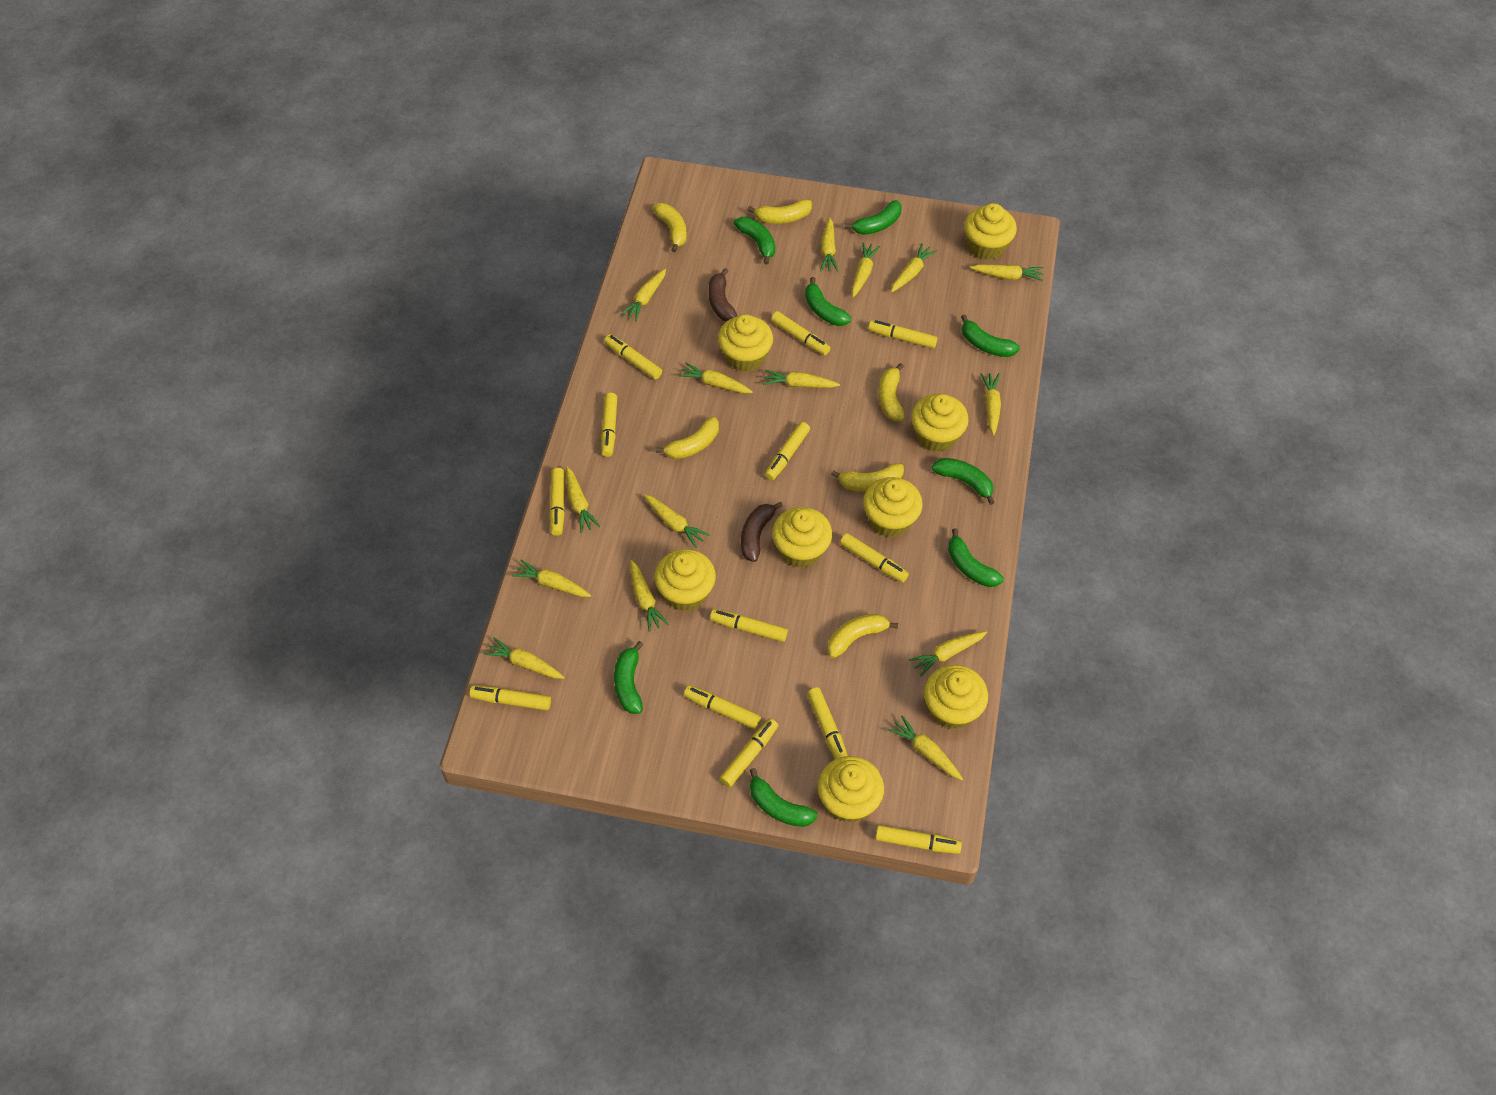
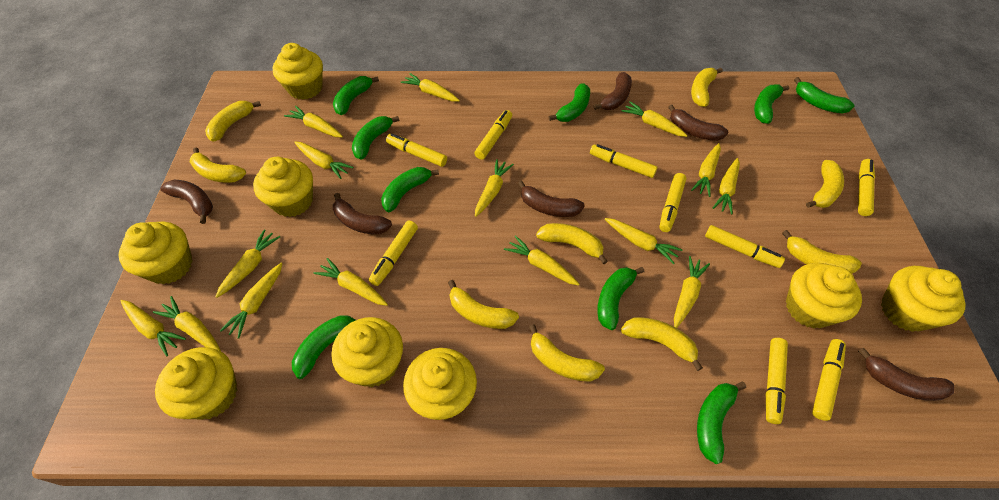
brown banana: 2 -> 6
green banana: 8 -> 9
yellow banana: 6 -> 9
yellow marker: 13 -> 9

